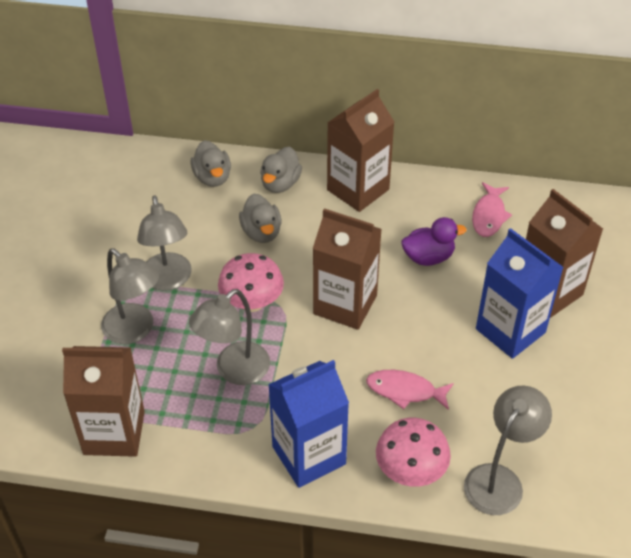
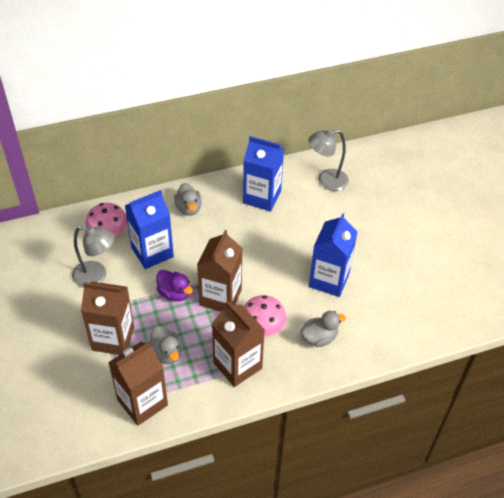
blue carton: 2 -> 3
grey lamp: 4 -> 2
pink fish: 2 -> 0

